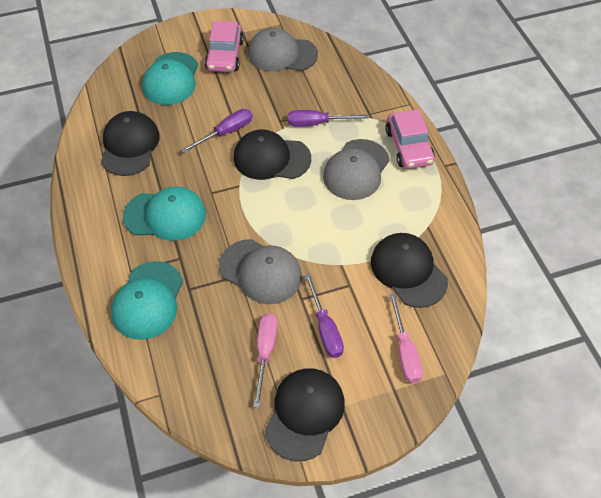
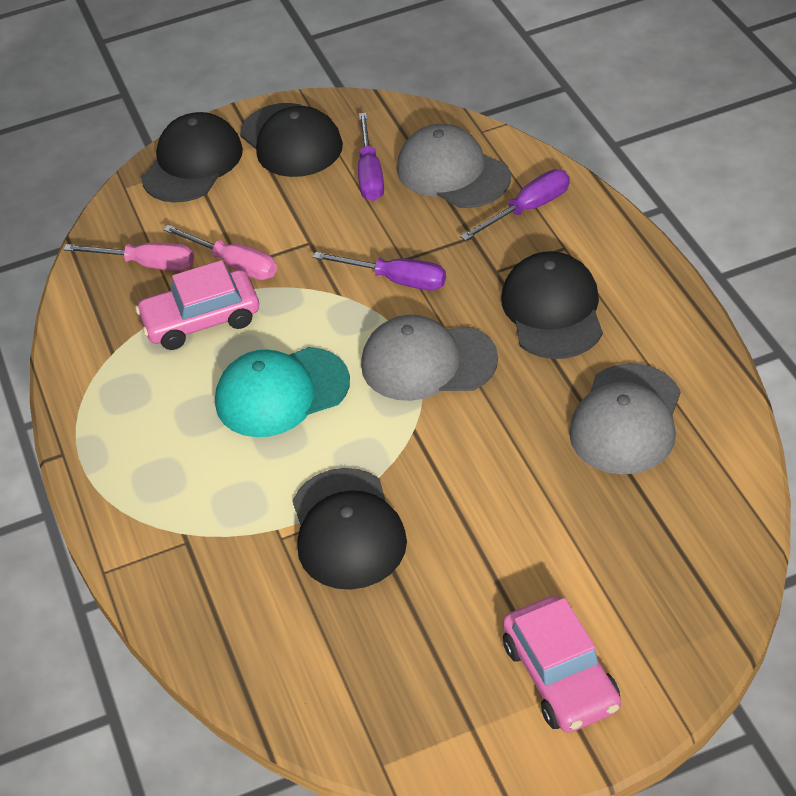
turquoise cap: 3 -> 1

